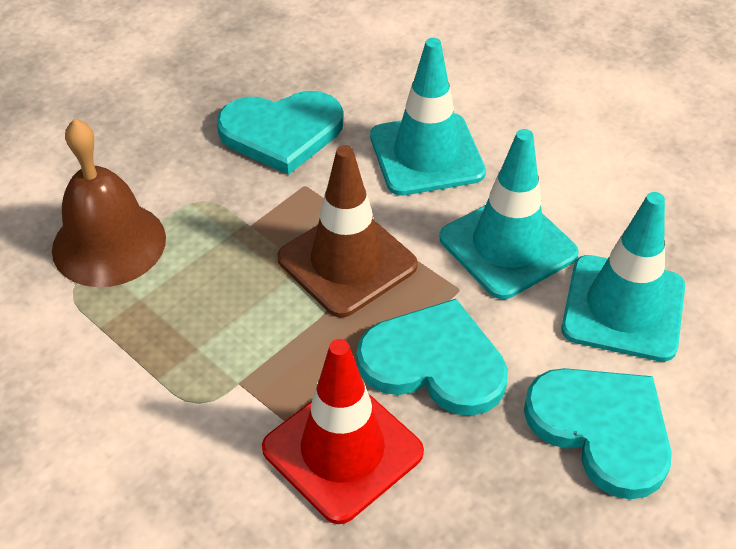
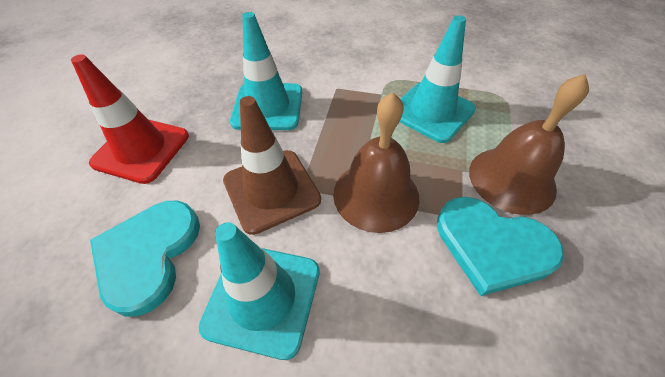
brown bell: 1 -> 2
turquoise heart: 3 -> 2

